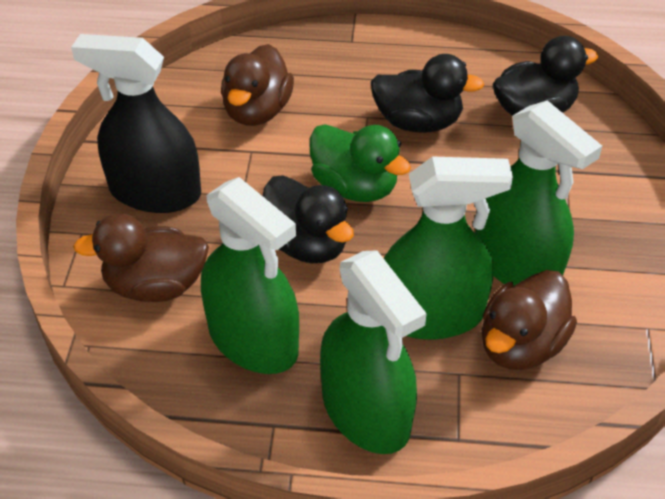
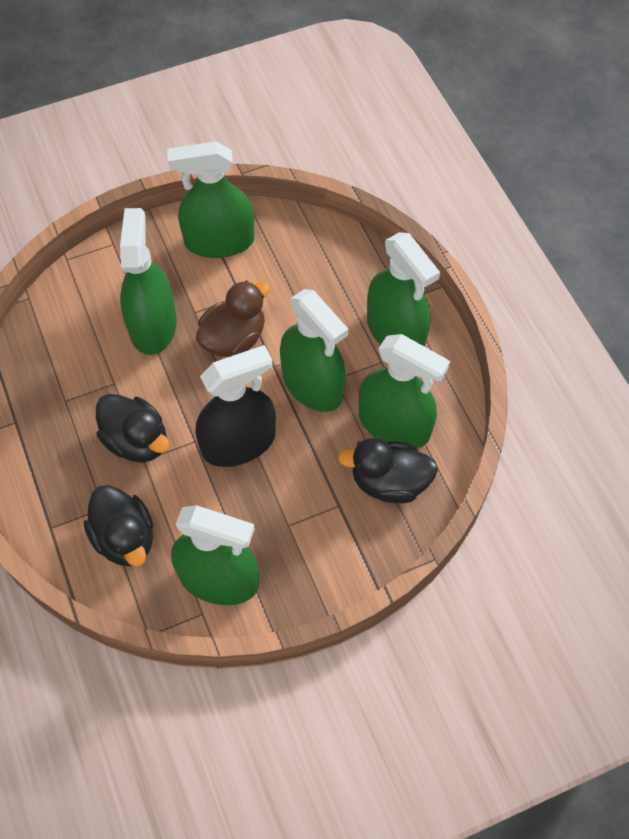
brown duck: 3 -> 1
green duck: 1 -> 0
green spray bottle: 4 -> 6

